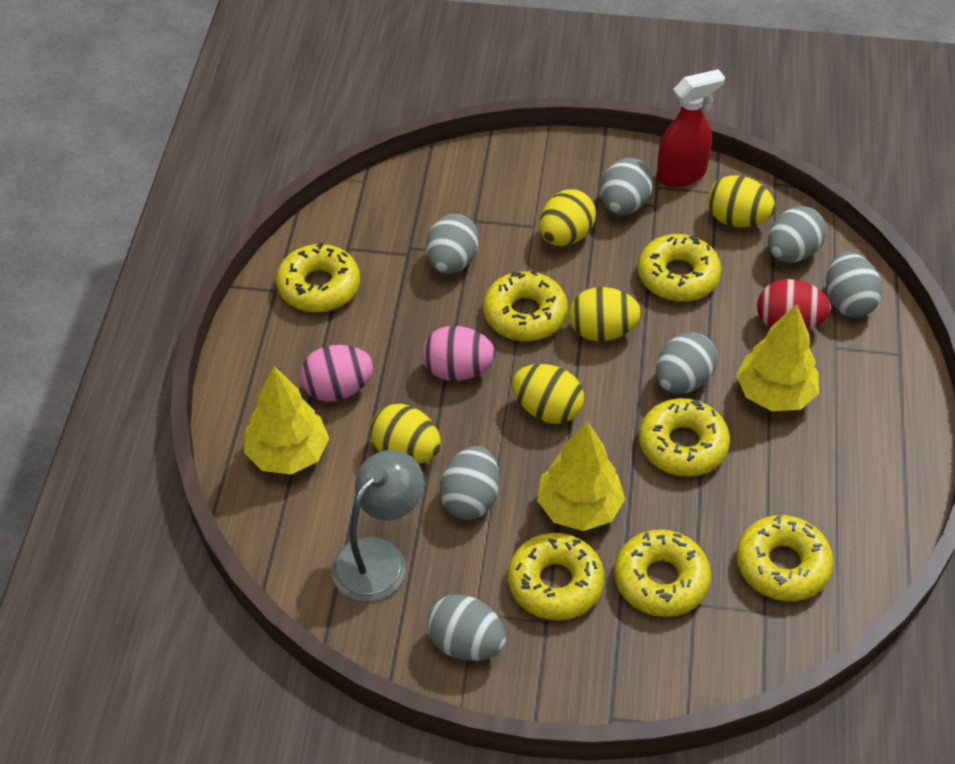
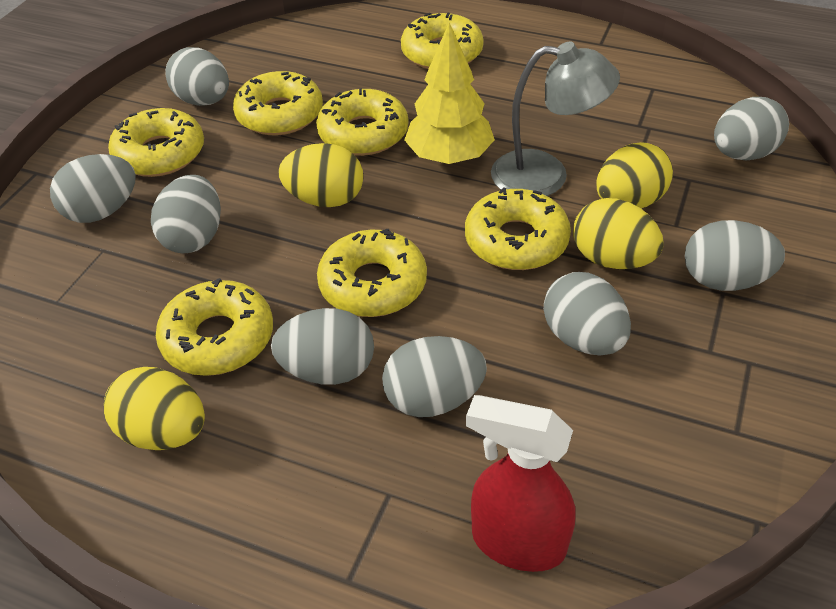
grey egg: 7 -> 8
pink egg: 2 -> 0
red egg: 1 -> 0
yellow egg: 5 -> 4
yellow tree: 3 -> 1

